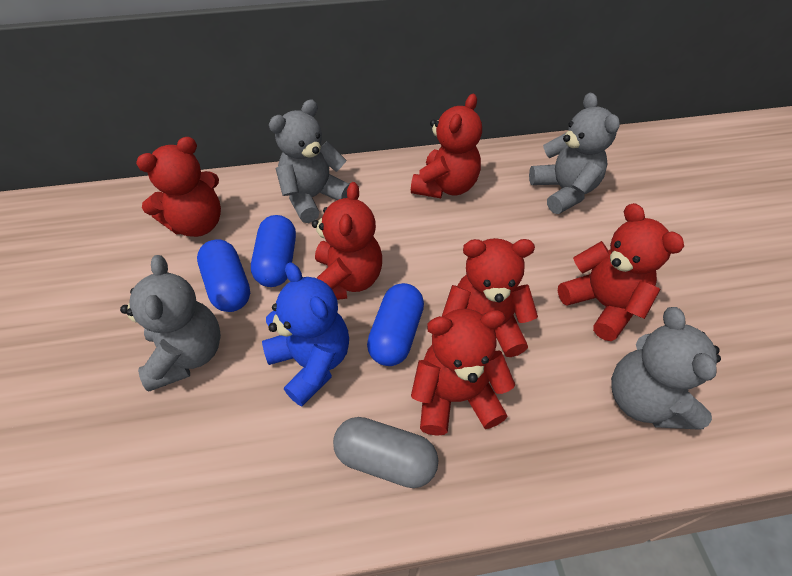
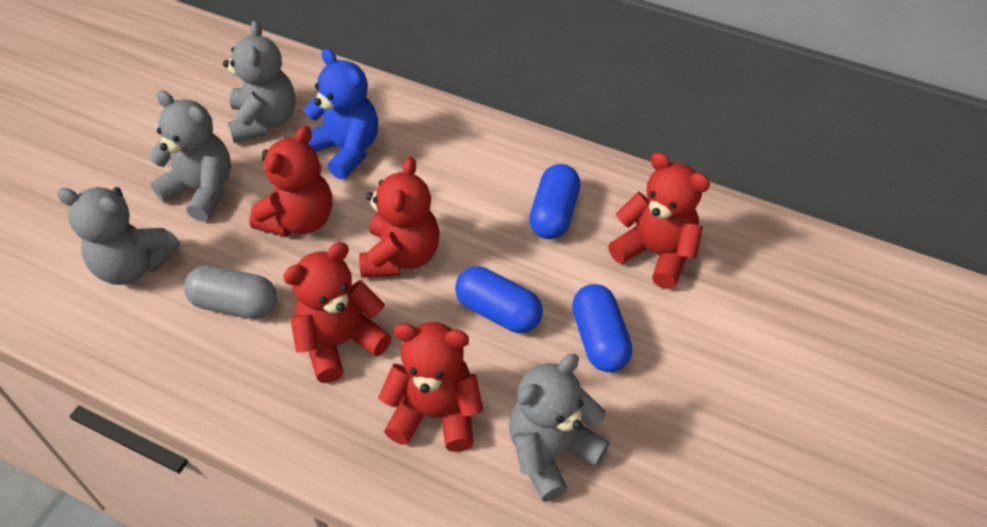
red teddy bear: 6 -> 5

